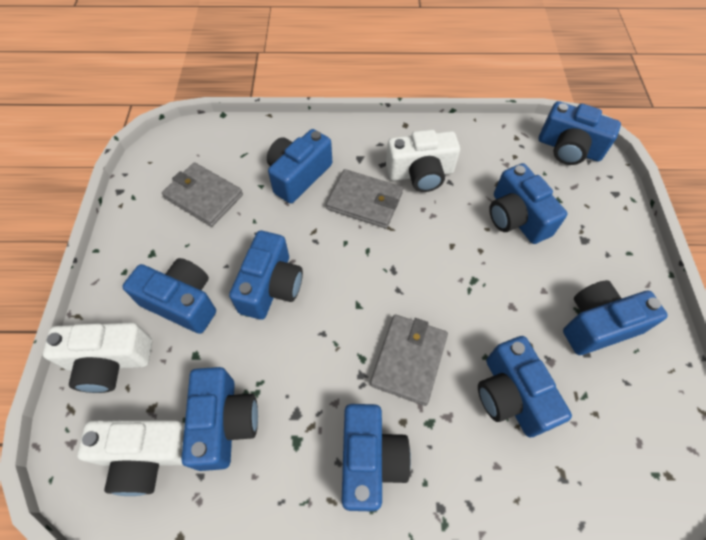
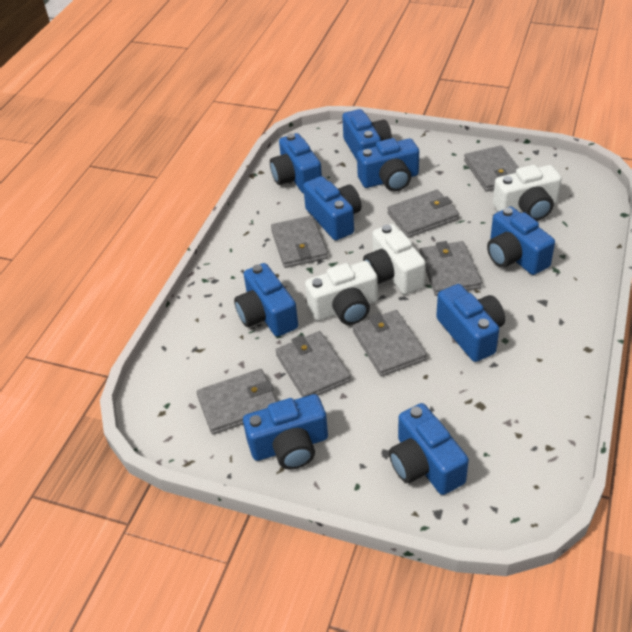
grey wallet: 3 -> 7

